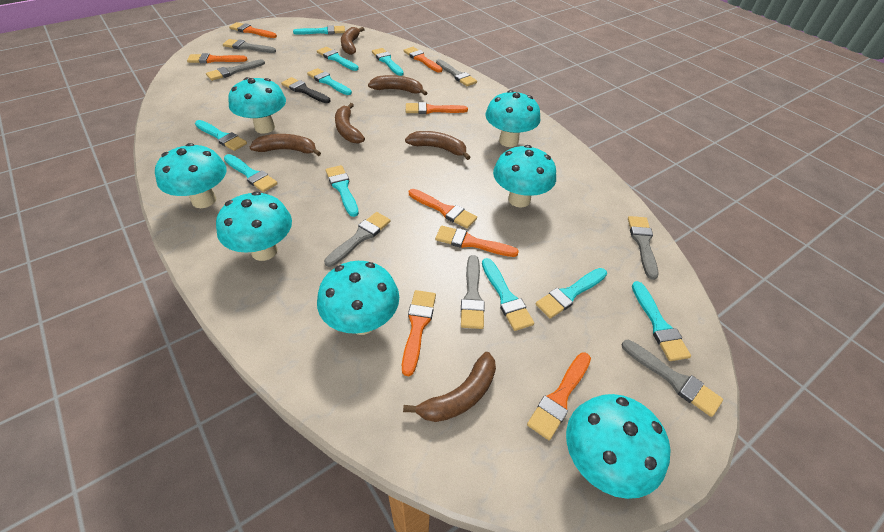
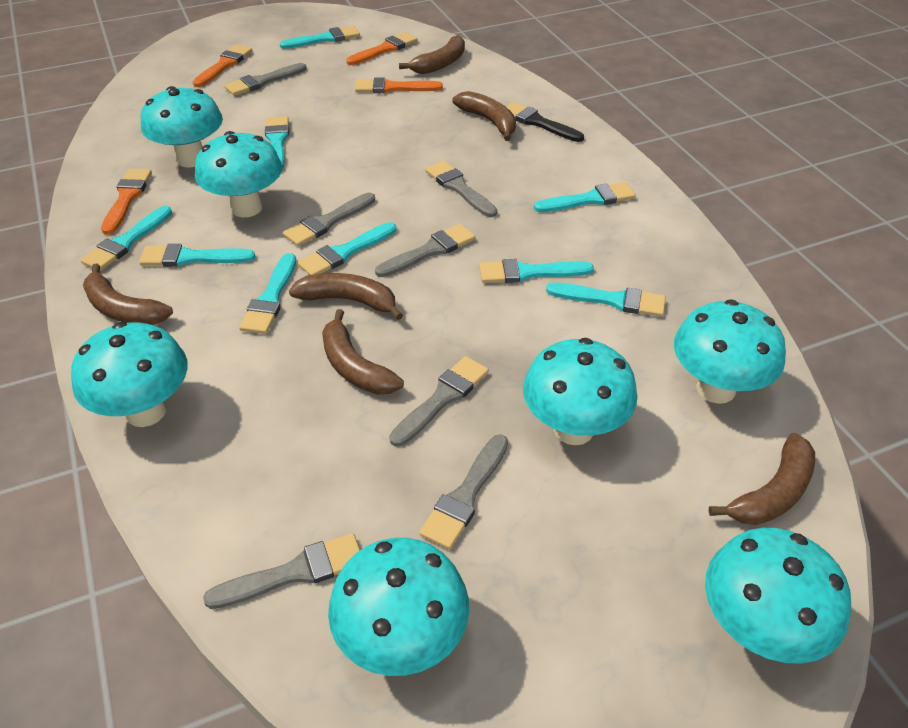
orange brush: 8 -> 4
turquoise brush: 10 -> 9

